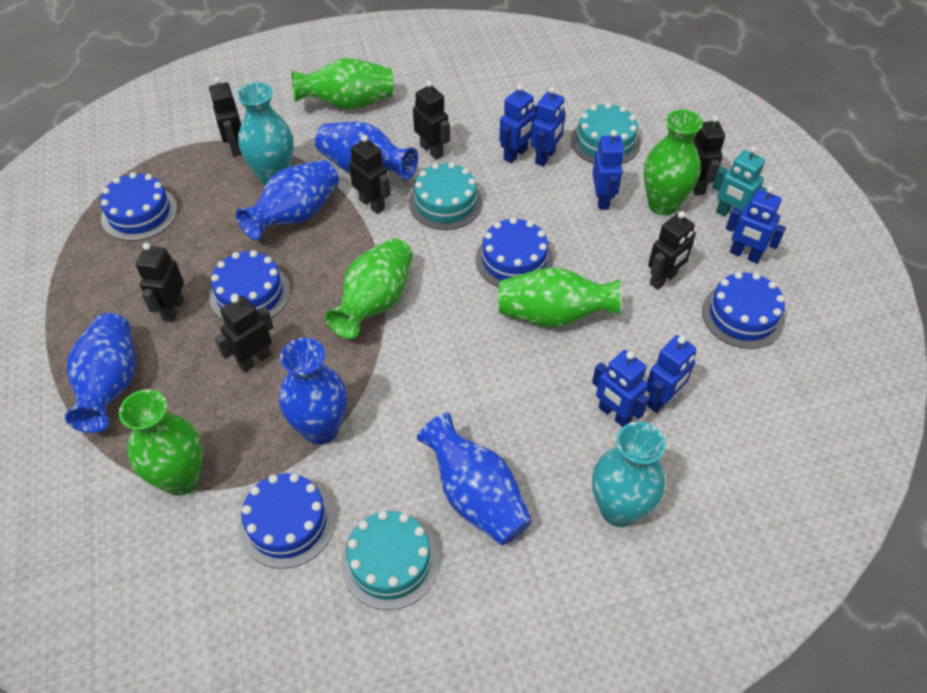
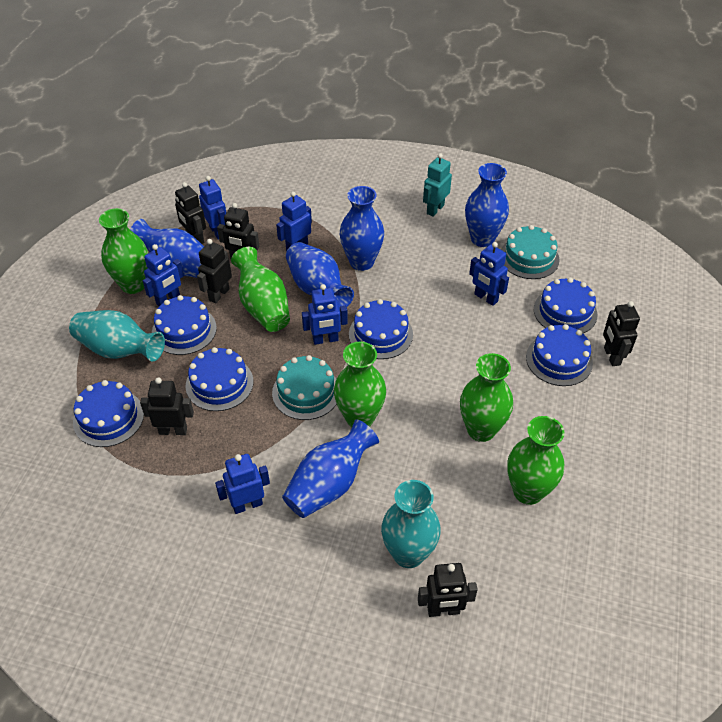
black robot: 7 -> 6
blue cake: 5 -> 6
turquoise cake: 3 -> 2

